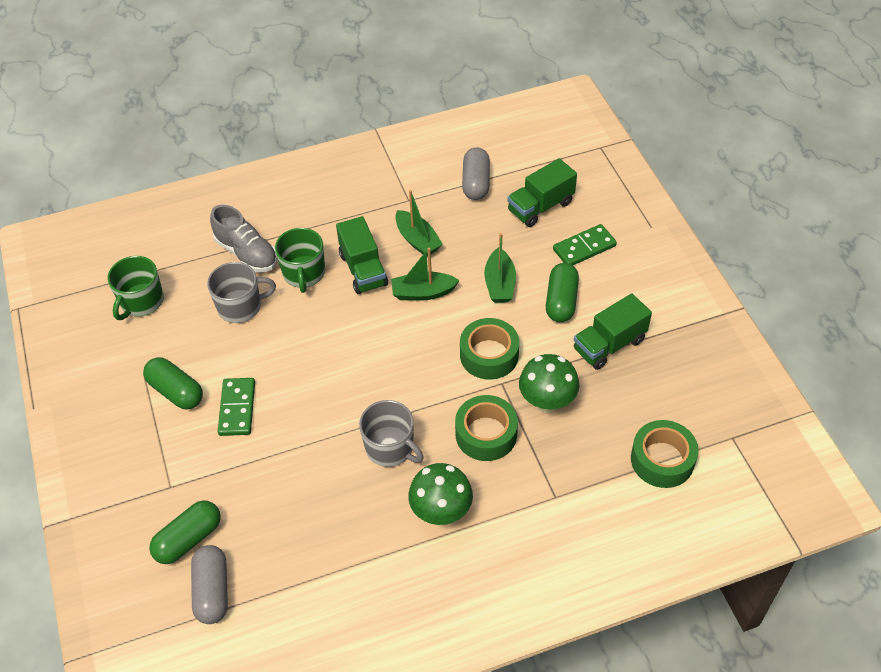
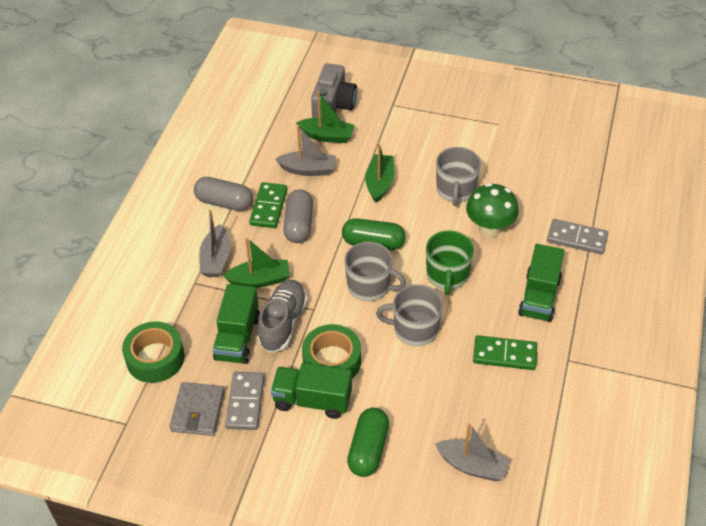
green capsule: 3 -> 2
green mug: 2 -> 1
green mushroom: 2 -> 1
green tape: 3 -> 2
grey boat: 0 -> 3
grey camera: 0 -> 1
grey domino: 0 -> 2
grey mug: 2 -> 3
grey wallet: 0 -> 1

